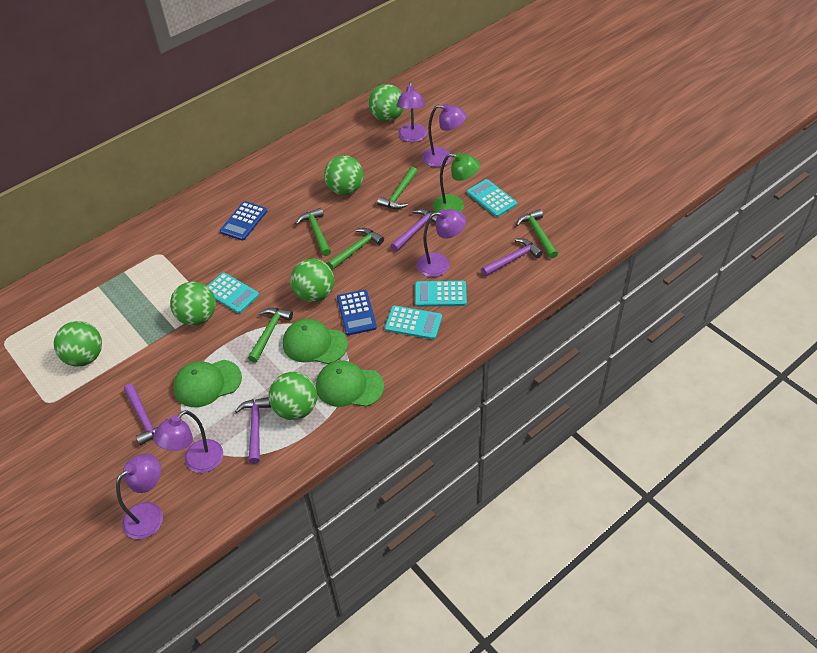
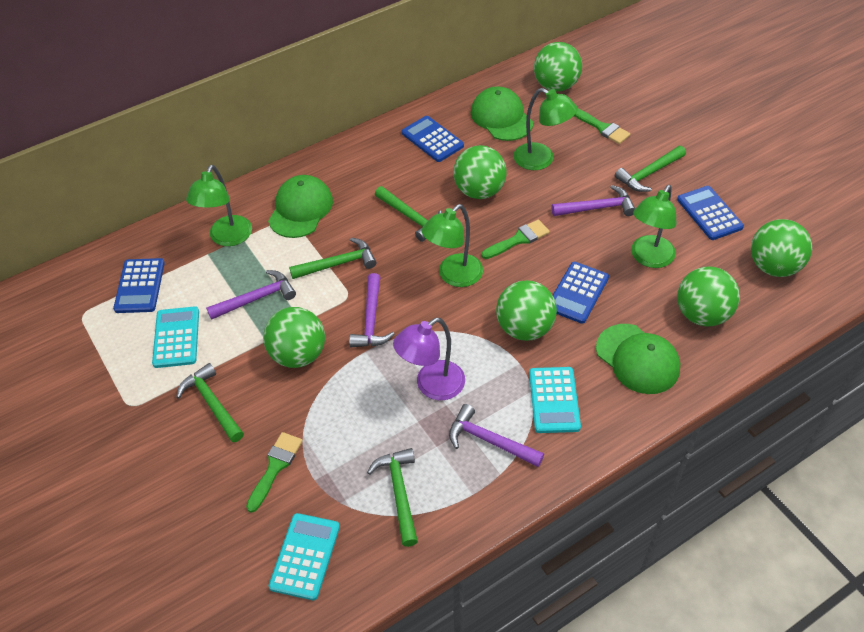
blue calculator: 2 -> 4
green brush: 0 -> 3
green lamp: 1 -> 4
purple lamp: 5 -> 1
turquoise calculator: 4 -> 3

